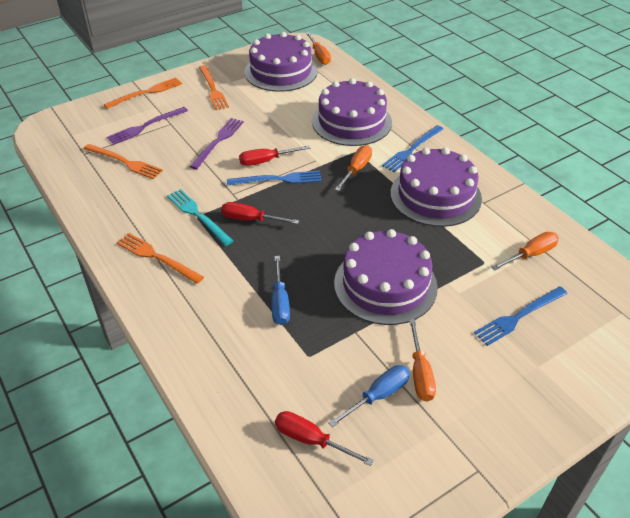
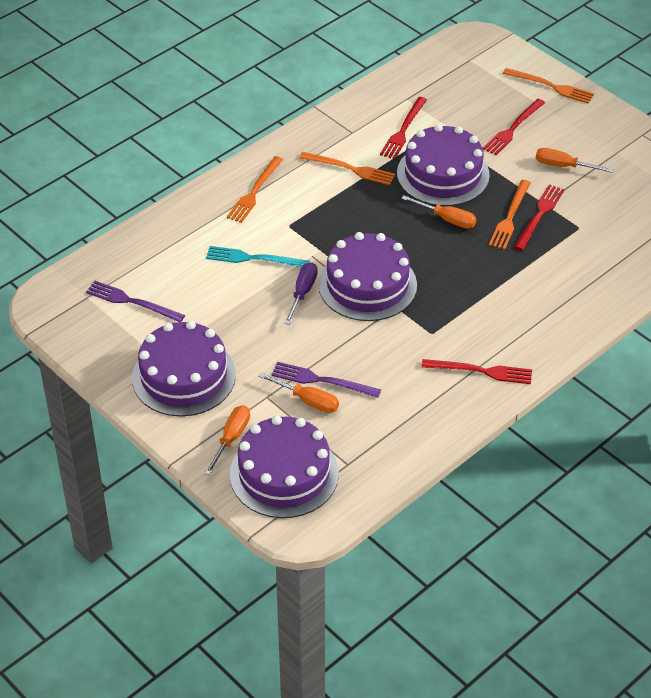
blue fork: 3 -> 0
blue screwdriver: 2 -> 0
purple screwdriver: 0 -> 1
red fork: 0 -> 4
red screwdriver: 3 -> 0

